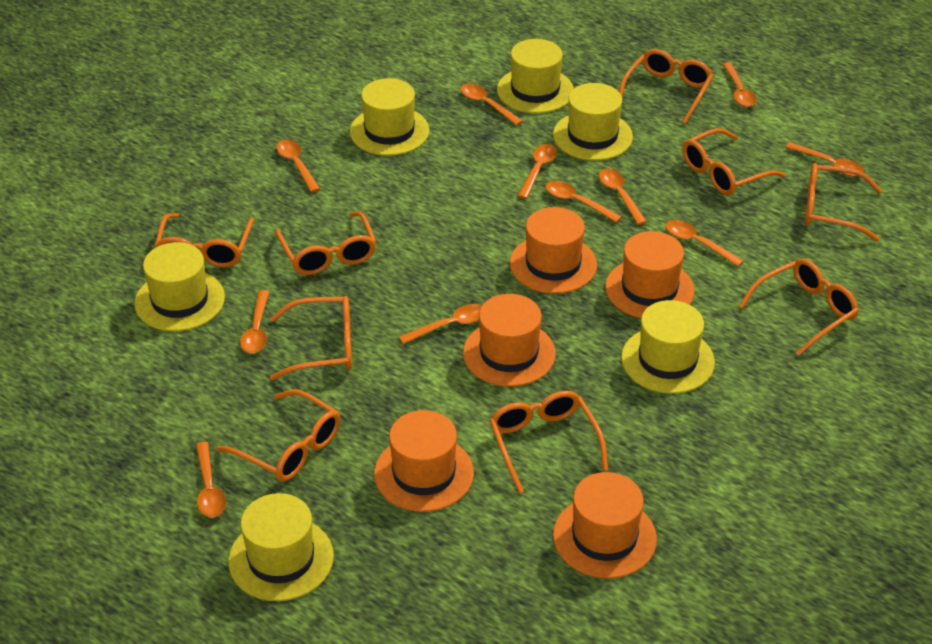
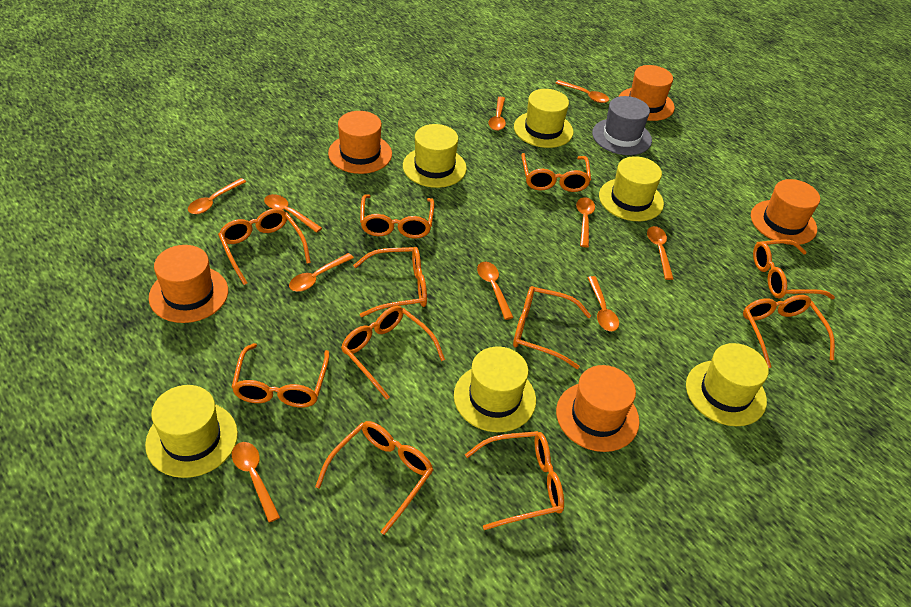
grey hat: 0 -> 1
orange glasses: 9 -> 11
orange spoon: 11 -> 10

